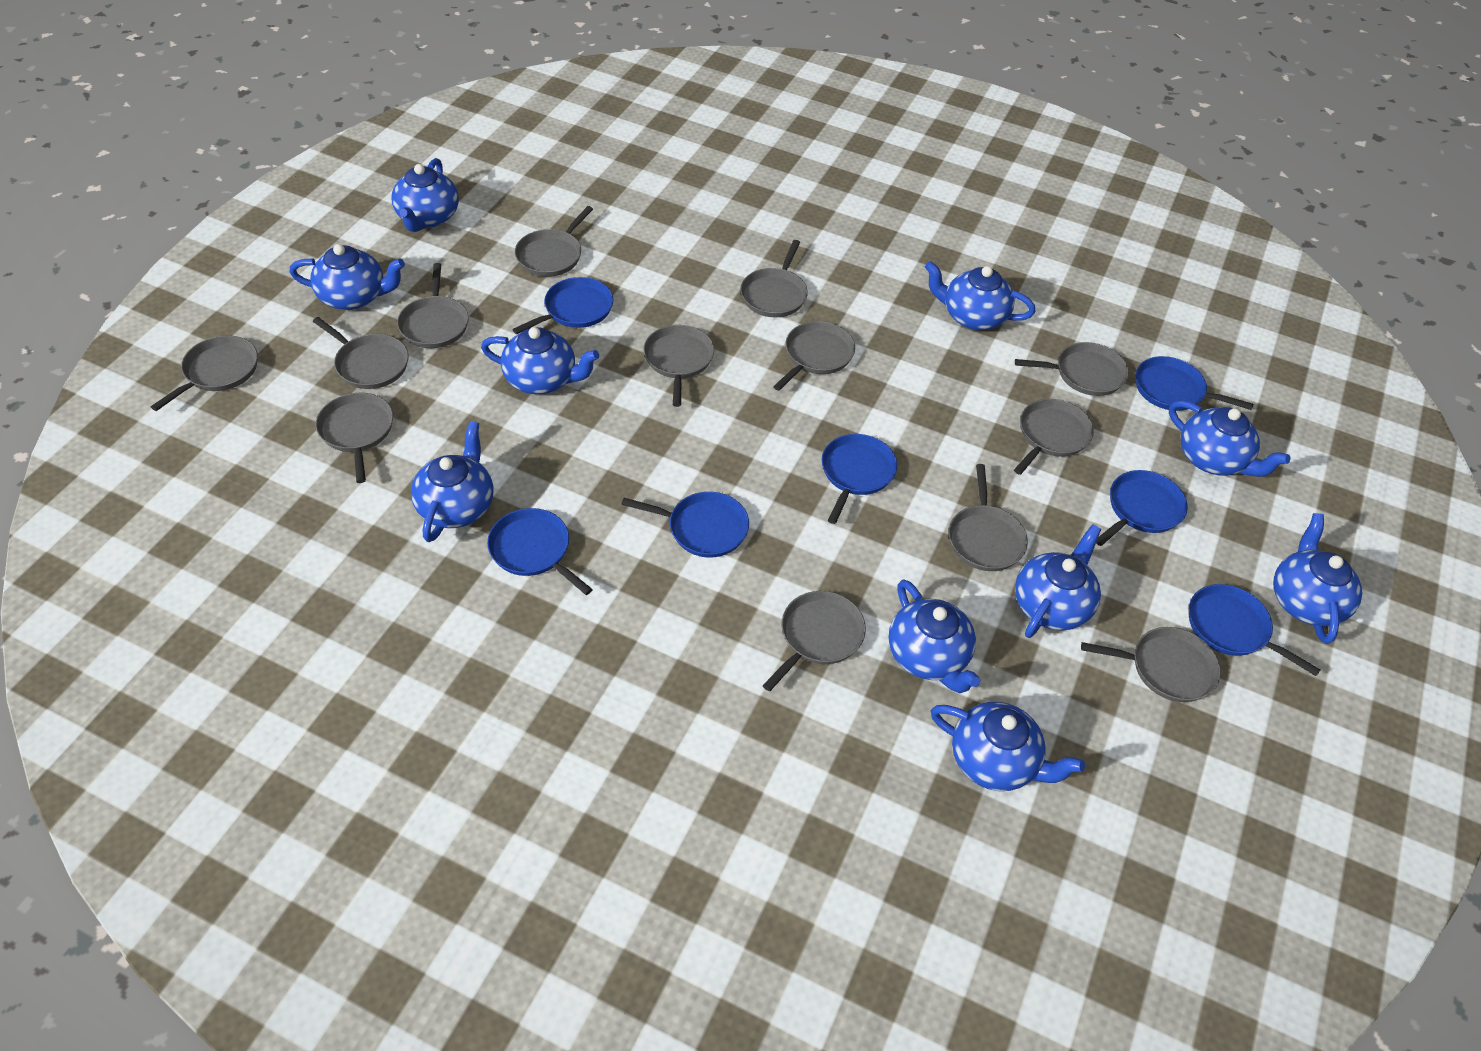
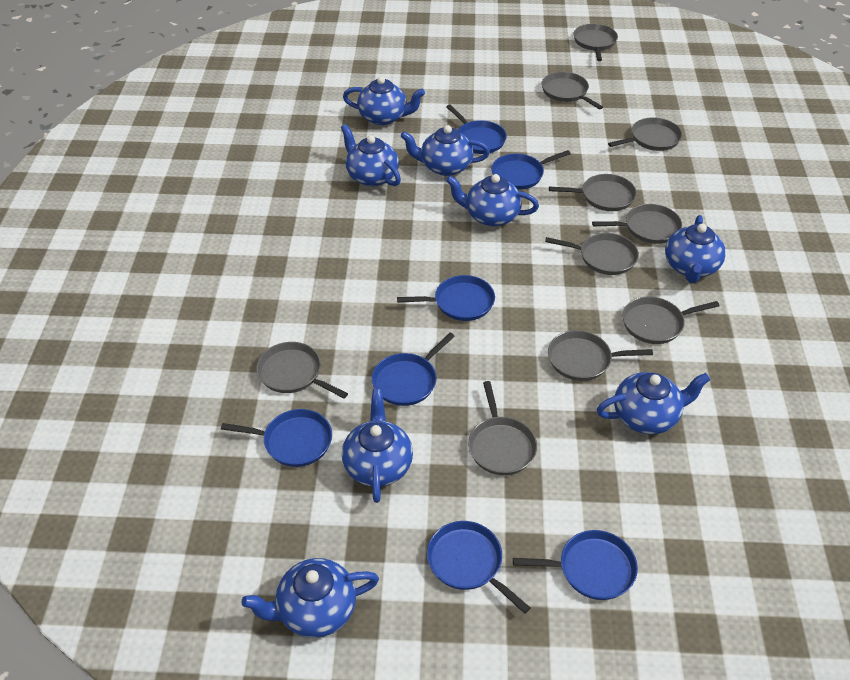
blue teapot: 10 -> 8
grey pan: 13 -> 10

